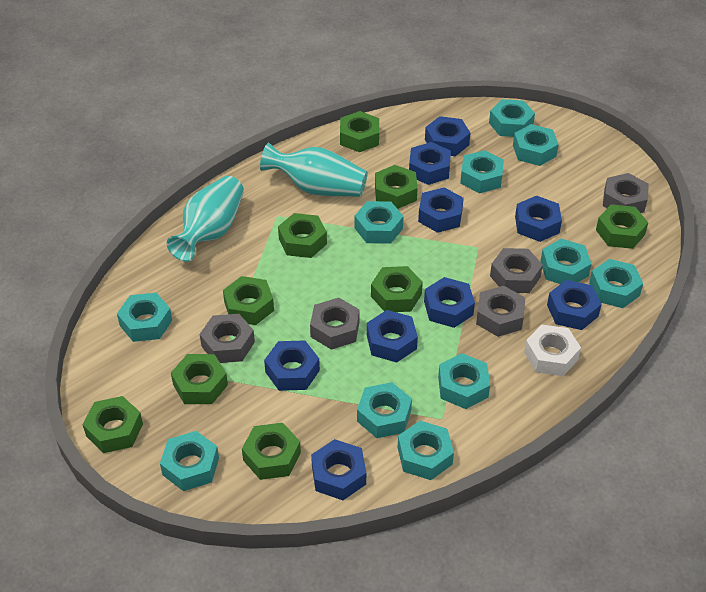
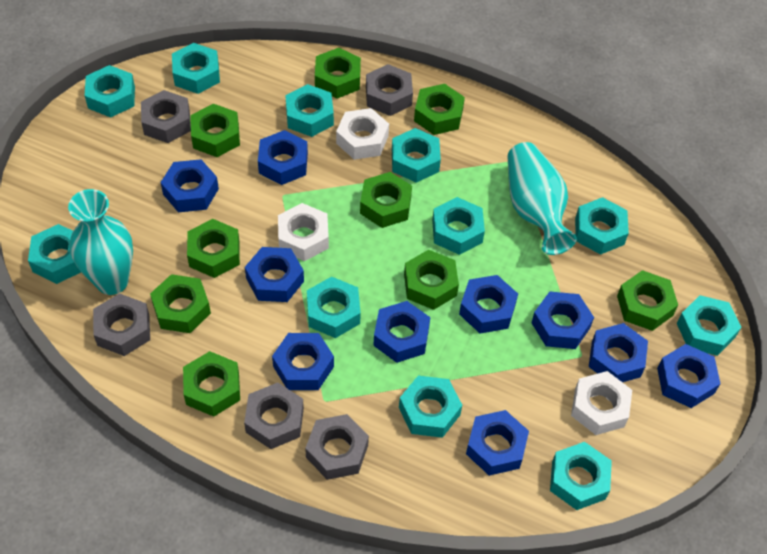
blue nut: 9 -> 10
white nut: 1 -> 3

